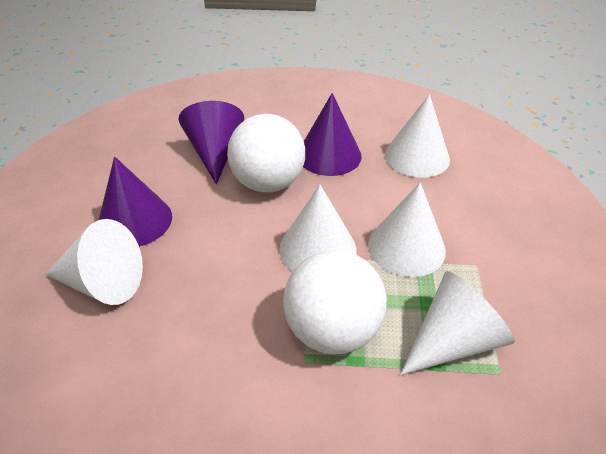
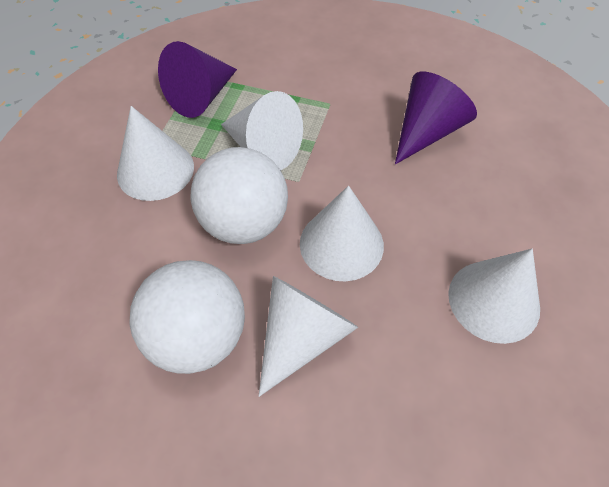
purple cone: 3 -> 2

